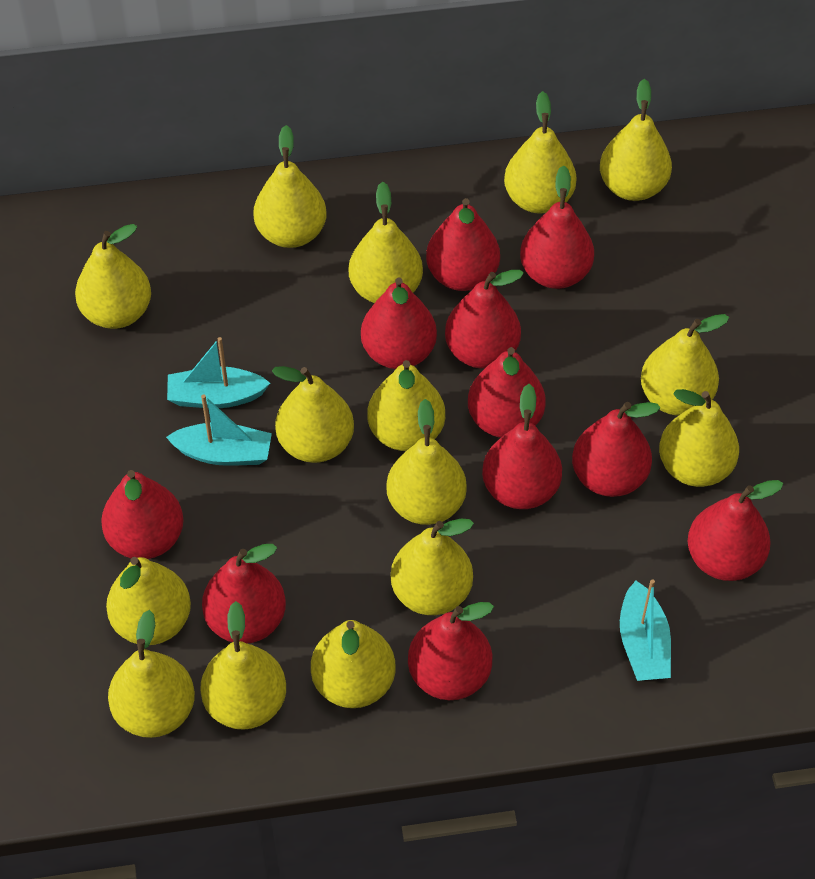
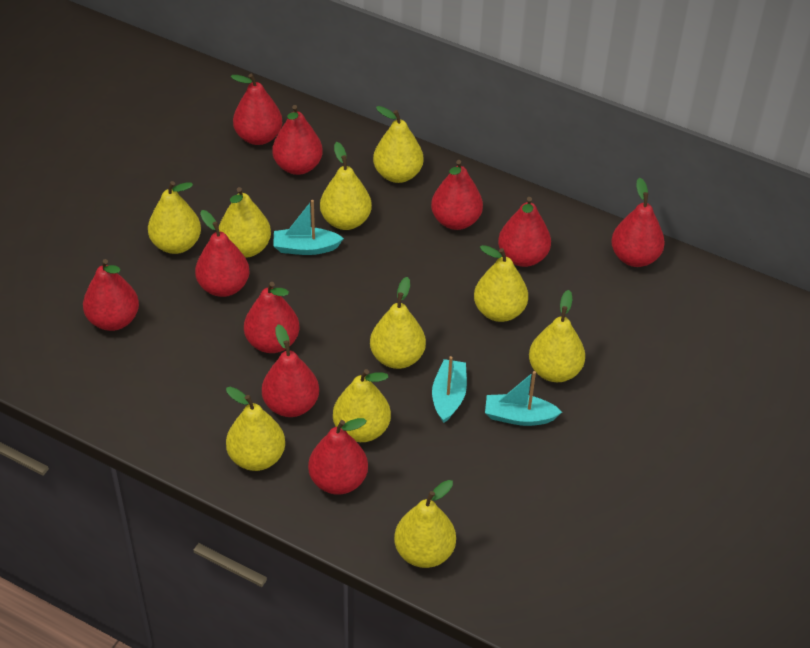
red pear: 11 -> 10
yellow pear: 15 -> 10

